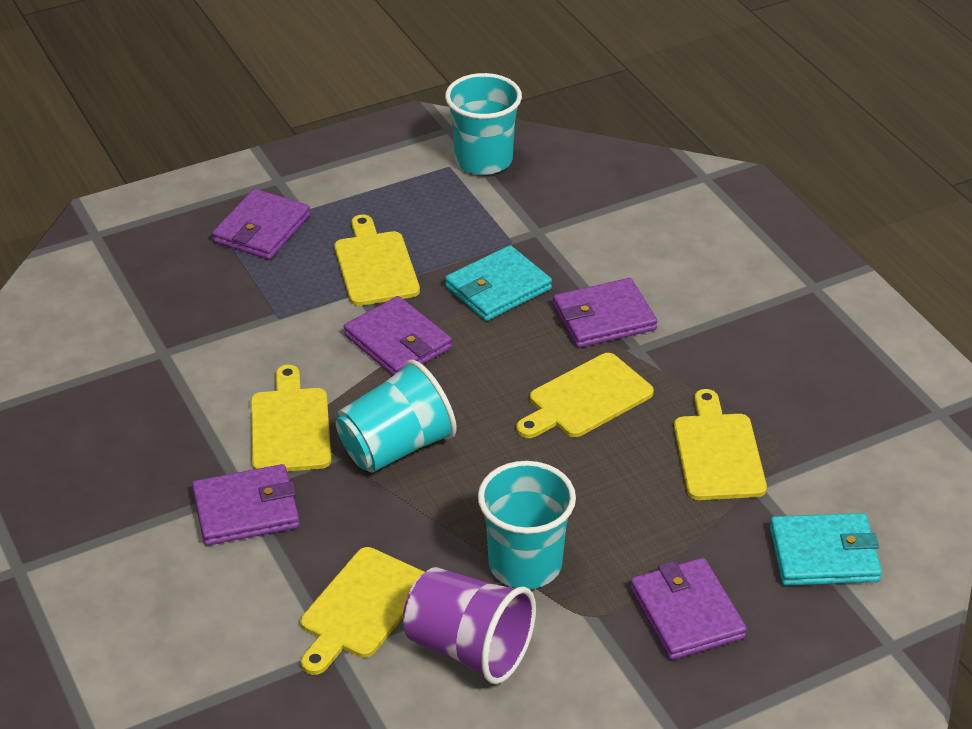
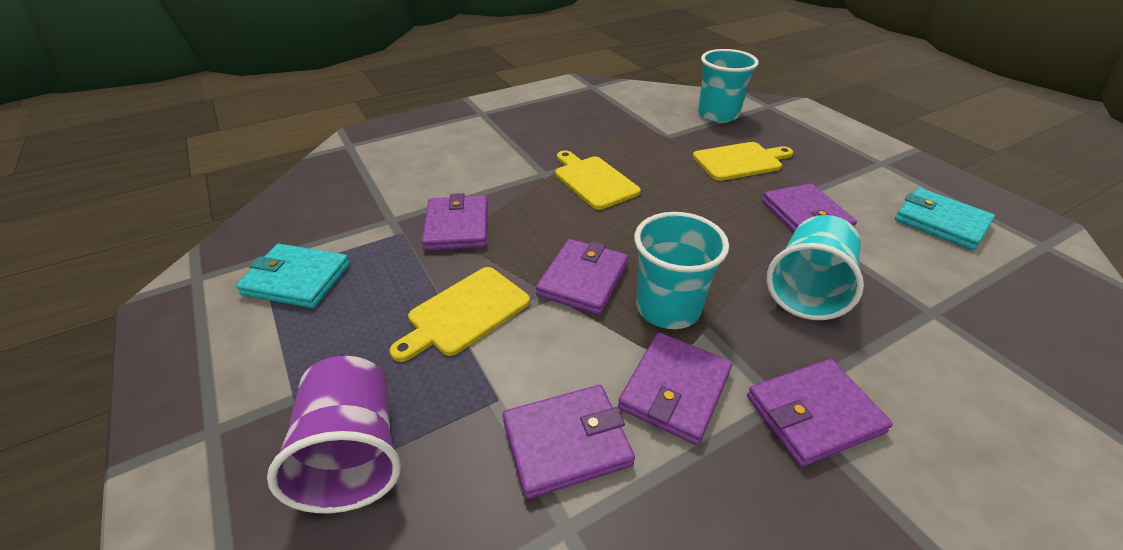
purple wallet: 5 -> 6
yellow cutting board: 5 -> 3

